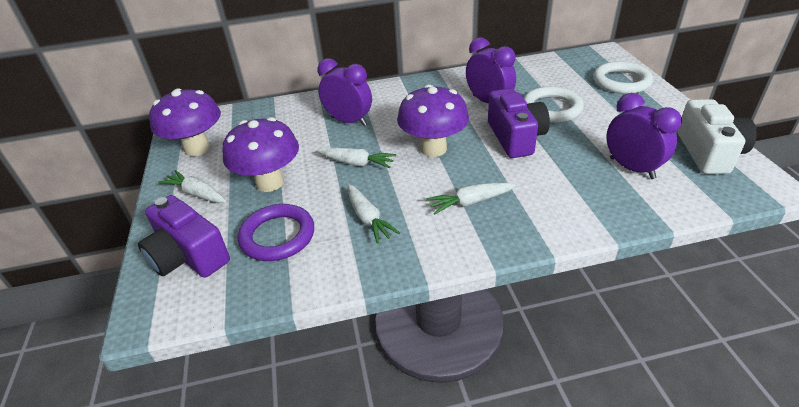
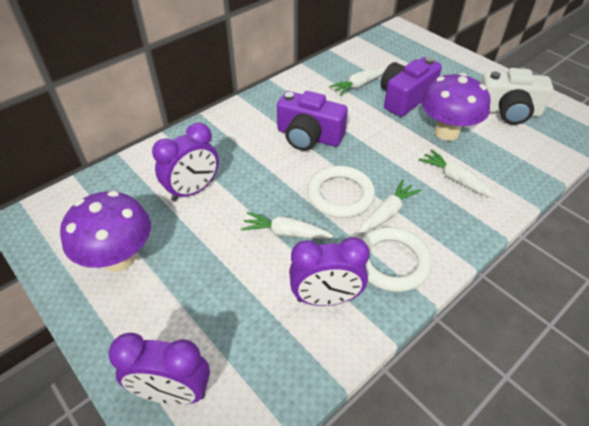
purple mushroom: 3 -> 2
purple ring: 1 -> 0

